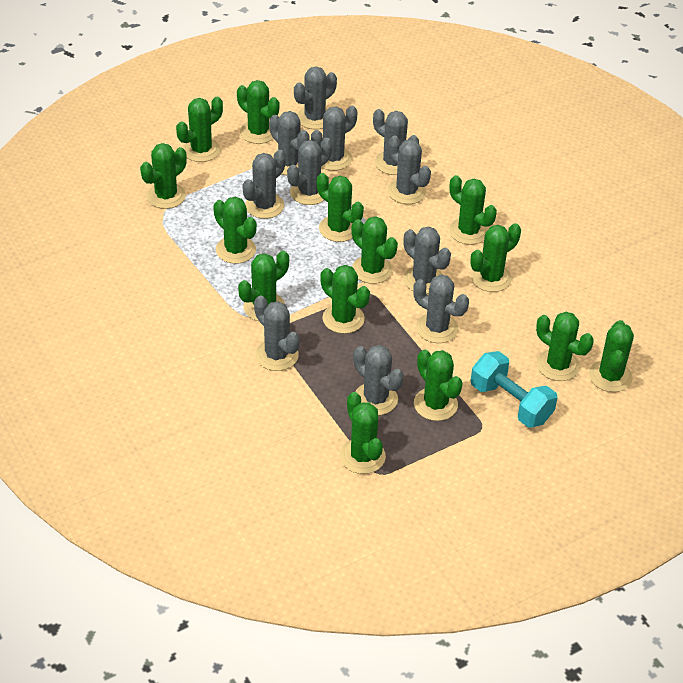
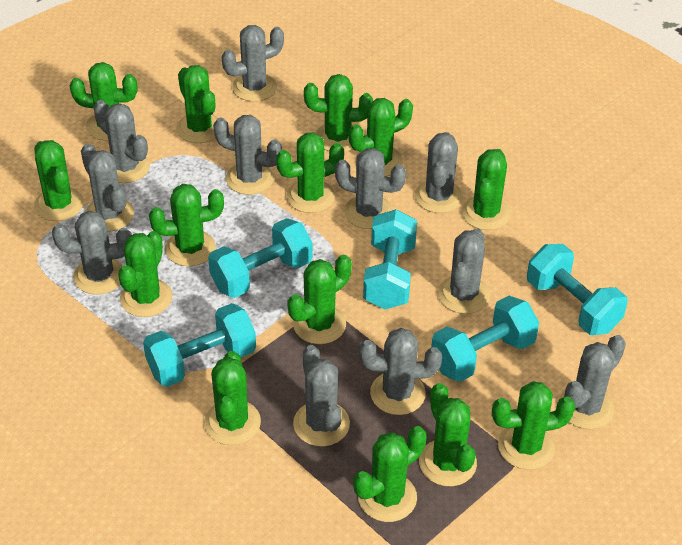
turquoise dumbbell: 1 -> 5

